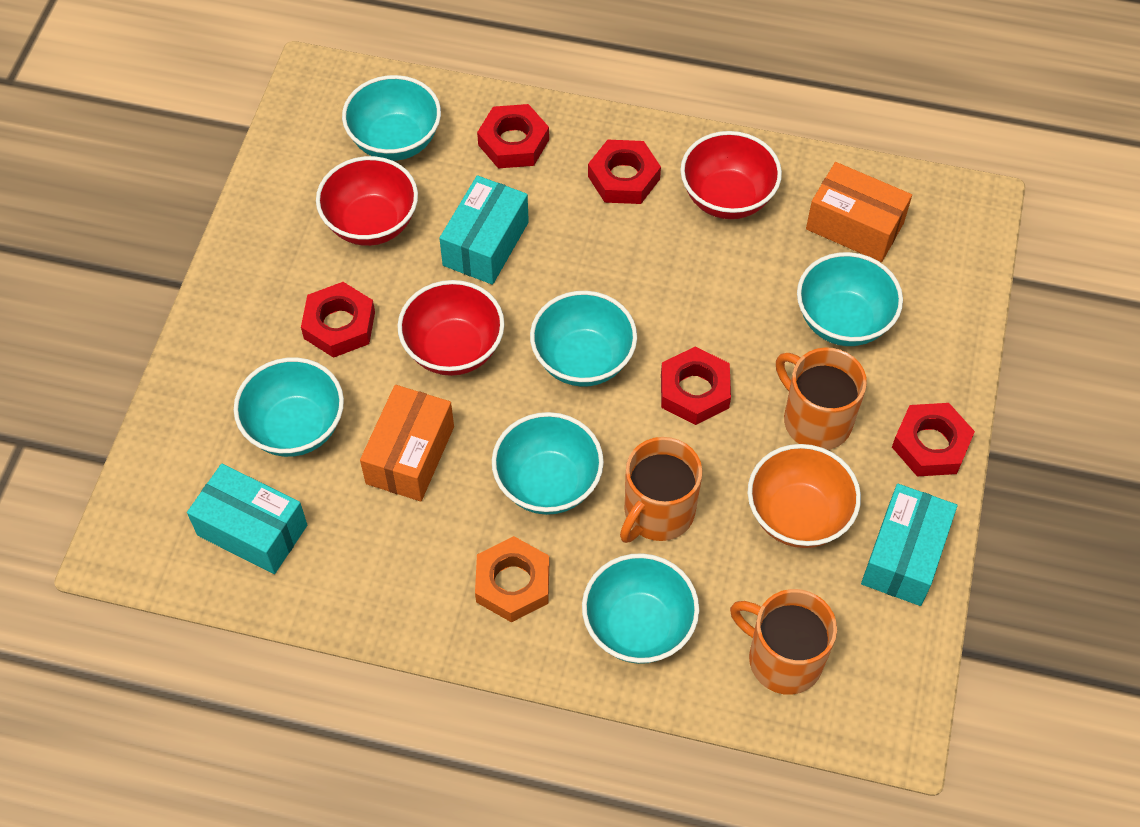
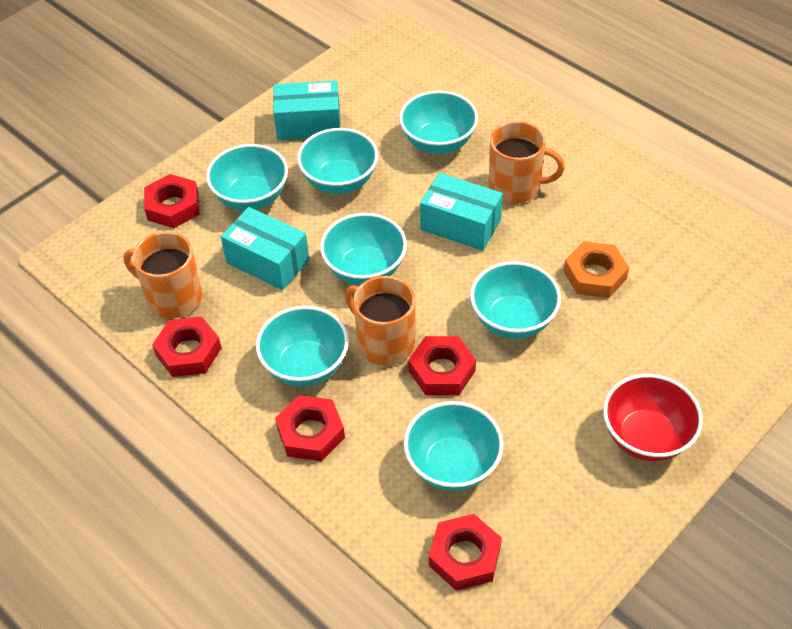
orange bowl: 1 -> 0
orange box: 2 -> 0
red bowl: 3 -> 1
turquoise bowl: 6 -> 7

